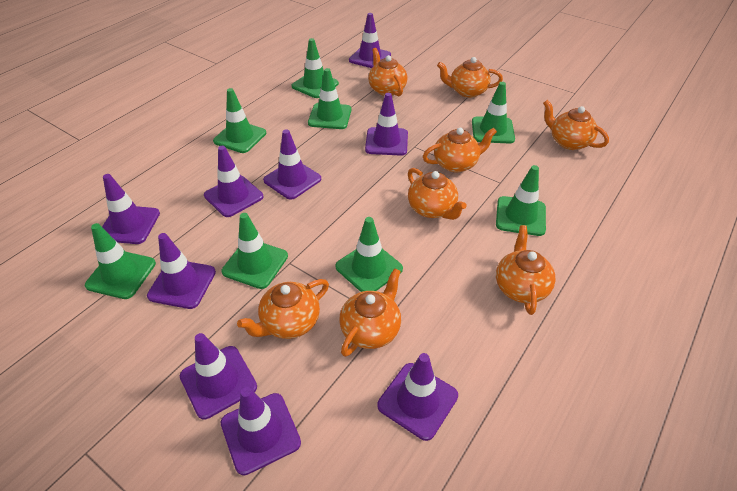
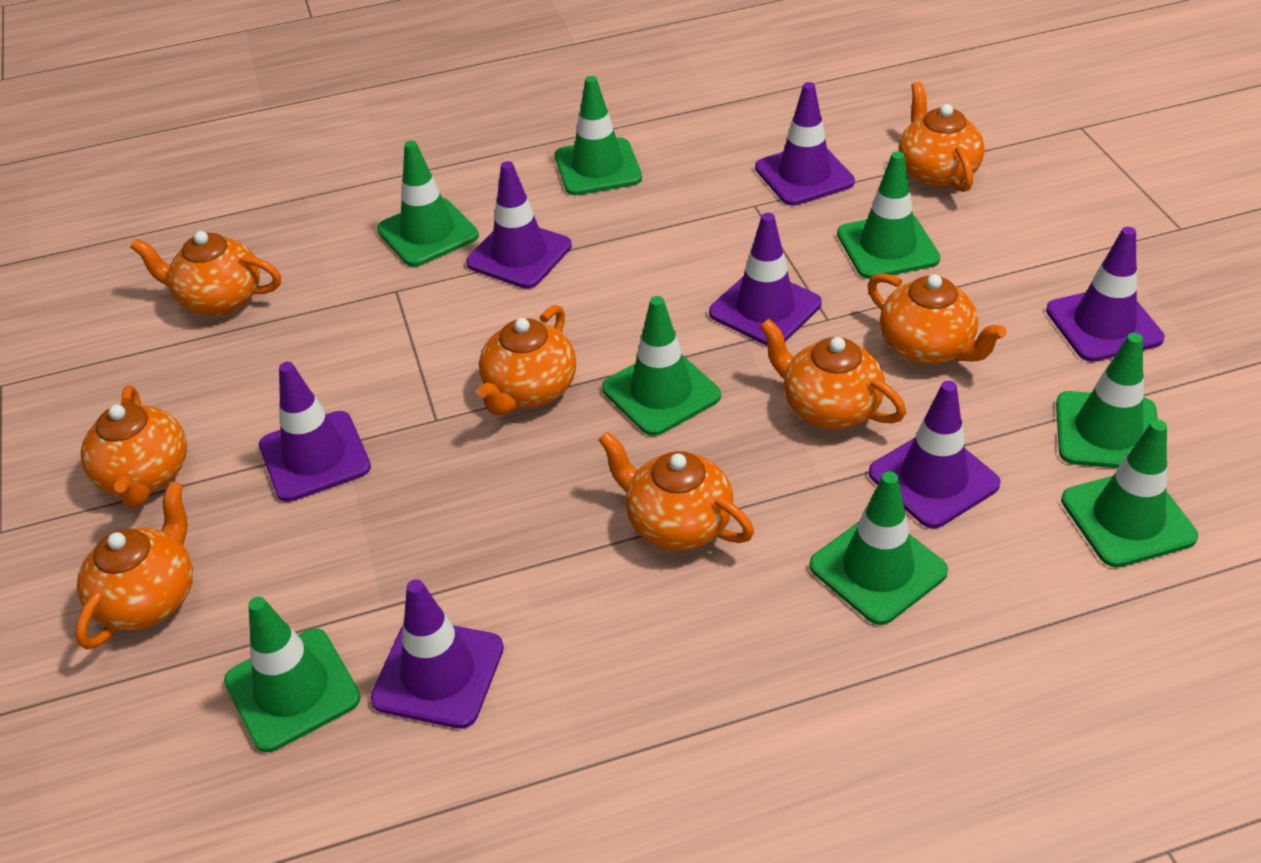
purple traffic cone: 9 -> 7

